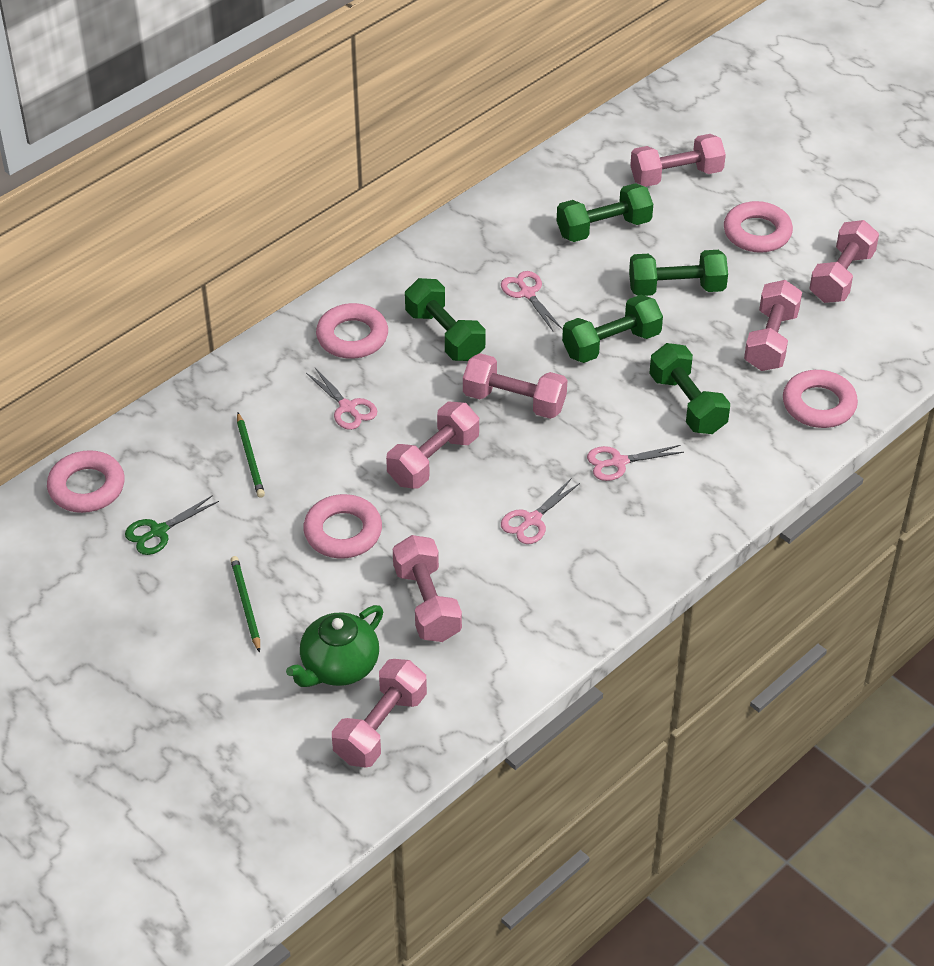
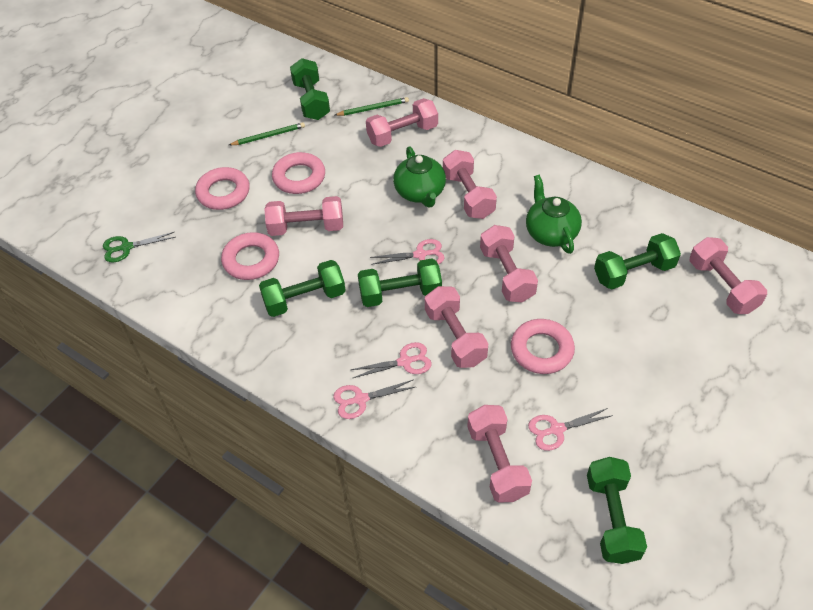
green teapot: 1 -> 2
pink ring: 5 -> 4

